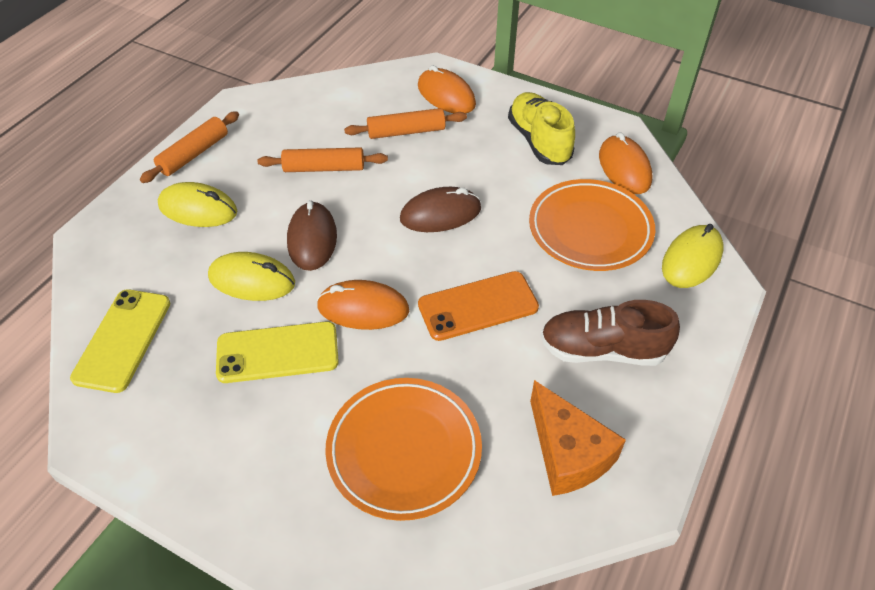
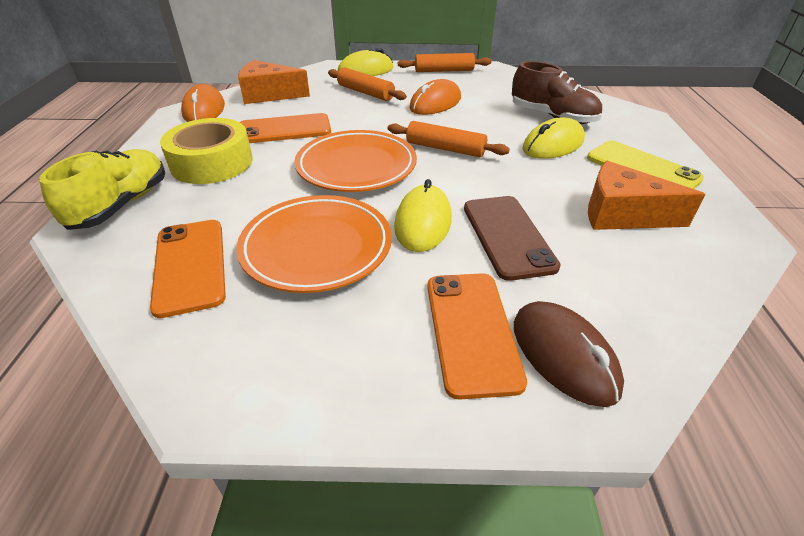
brown mouse: 2 -> 1
brown phone: 0 -> 1
orange cheese: 1 -> 2
orange mouse: 3 -> 2
orange phone: 1 -> 3
yellow phone: 2 -> 1
yellow tape: 0 -> 1

